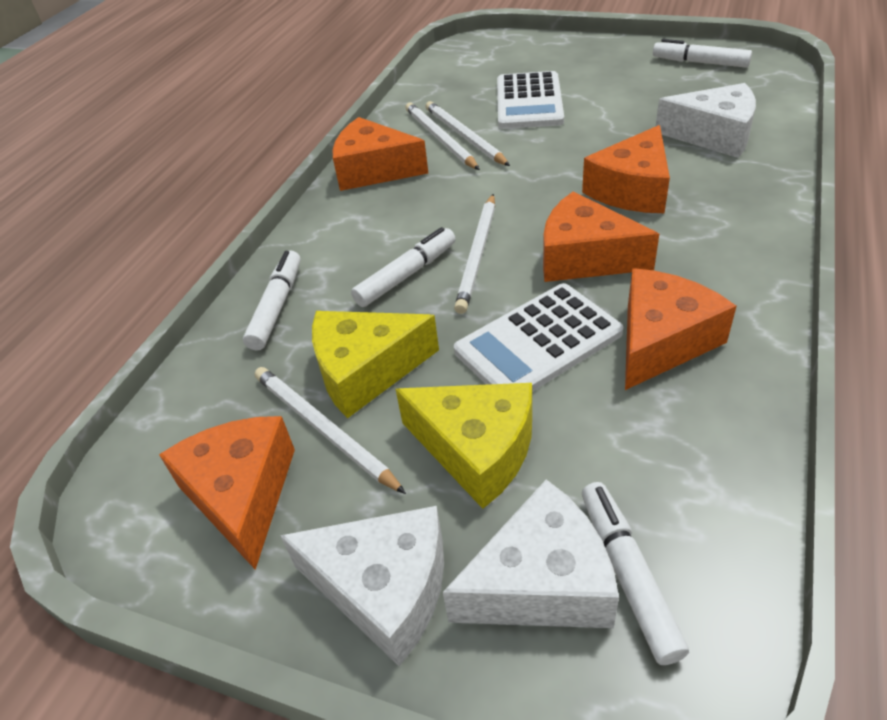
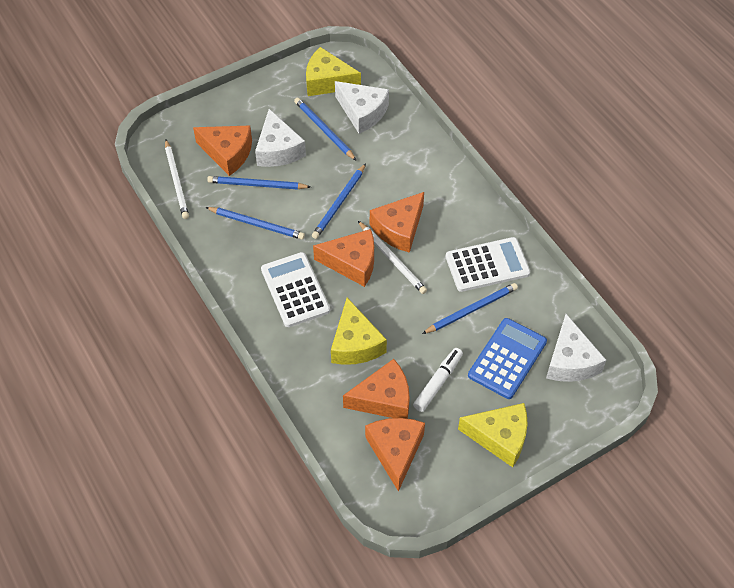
blue calculator: 0 -> 1
blue pencil: 0 -> 5
white marker: 4 -> 1
white pencil: 4 -> 2
yellow cheese: 2 -> 3

